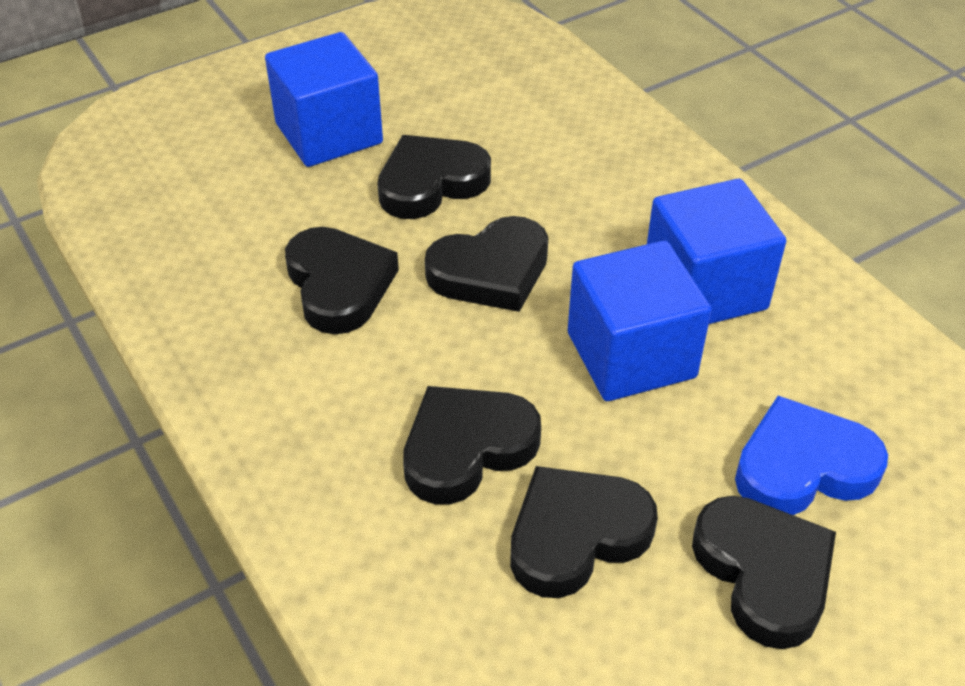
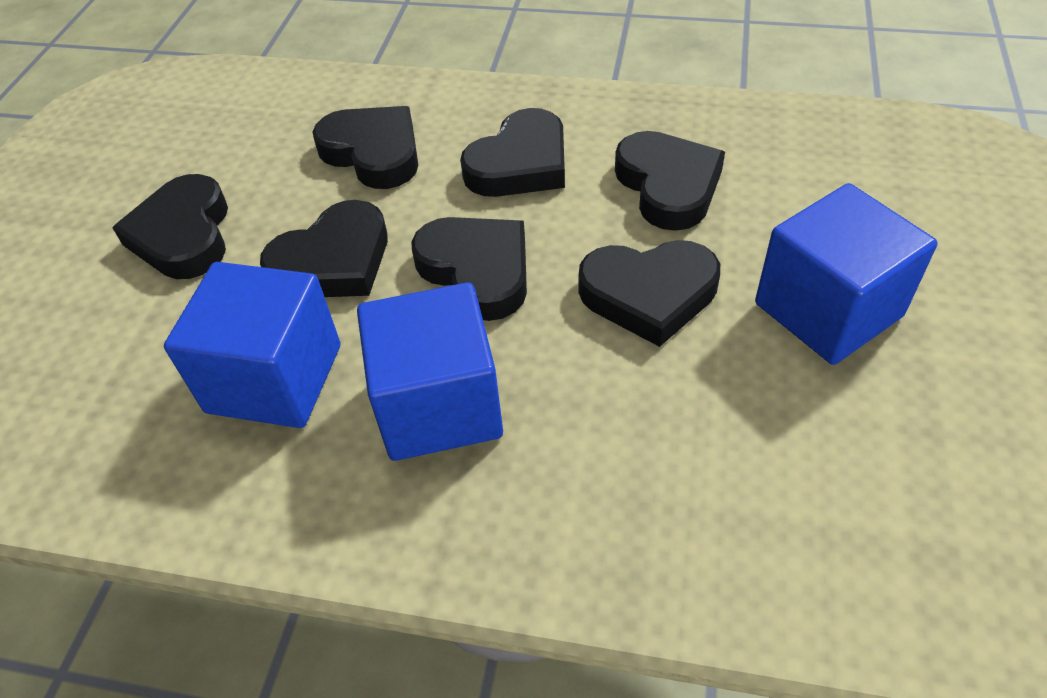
black heart: 6 -> 7
blue heart: 1 -> 0

